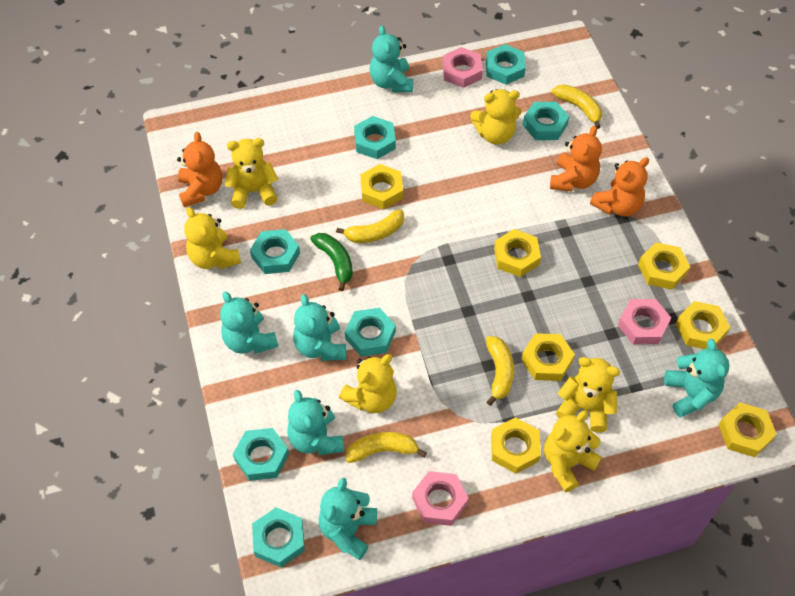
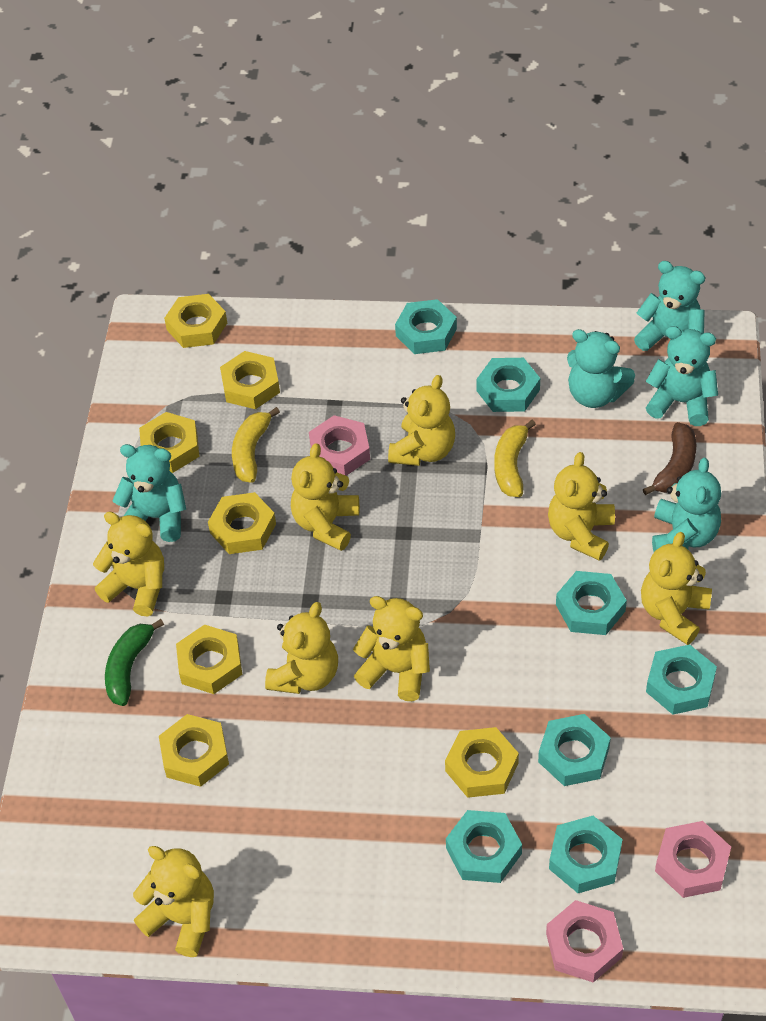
brown banana: 0 -> 1
orange teddy bear: 3 -> 0
turquoise teddy bear: 6 -> 5
yellow banana: 4 -> 2
yellow teddy bear: 6 -> 8

